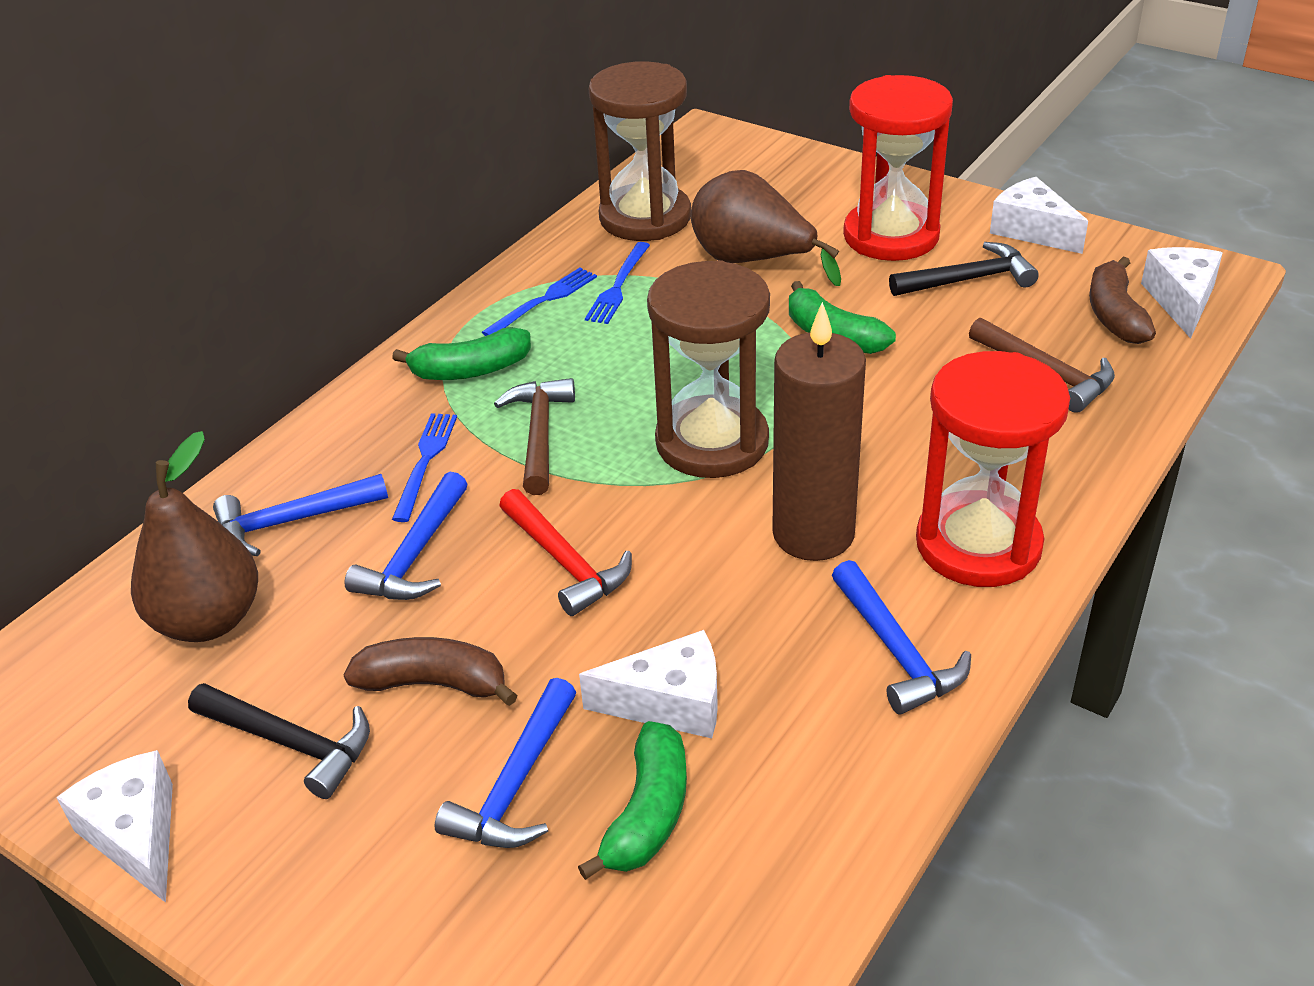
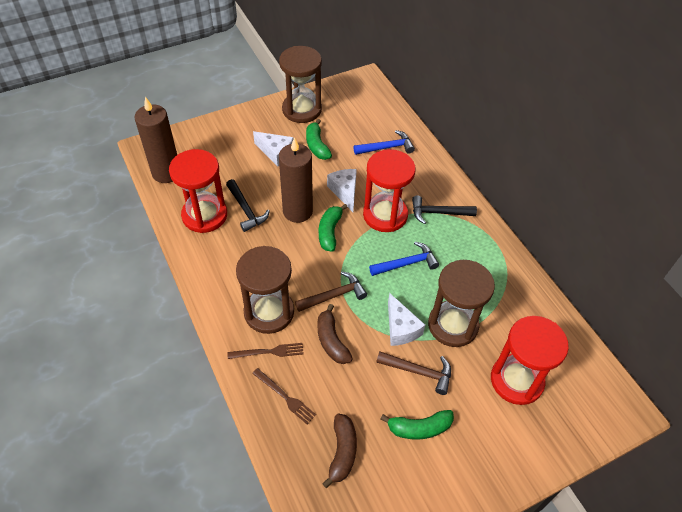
blue fork: 3 -> 0
blue hammer: 4 -> 2
brown candle: 1 -> 2
brown fork: 0 -> 2
brown hourglass: 2 -> 3
brown pear: 2 -> 0
red hammer: 1 -> 0
red hourglass: 2 -> 3
white cheese: 4 -> 3

